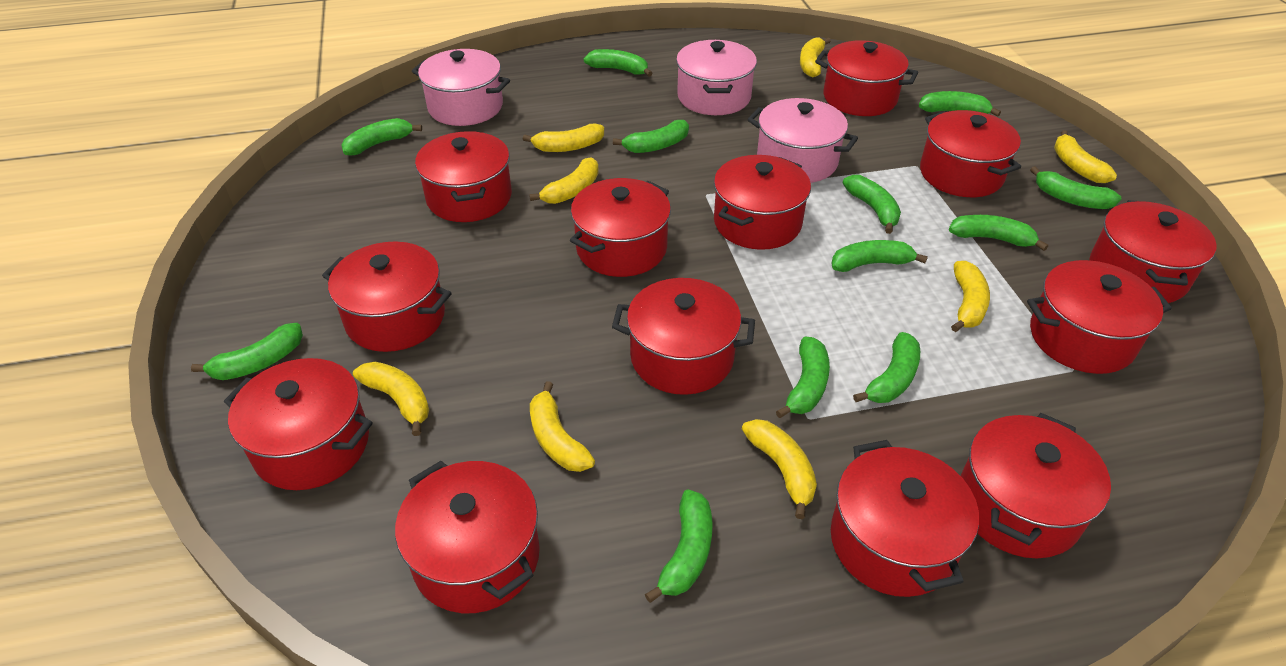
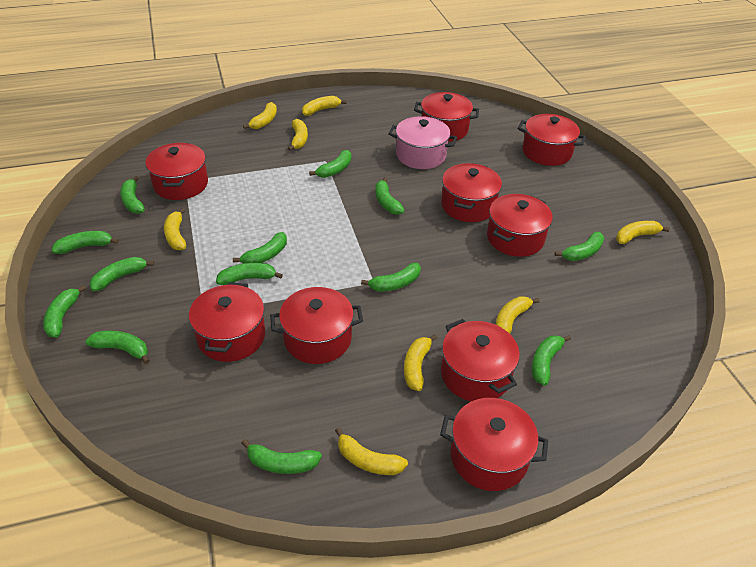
green banana: 12 -> 13
pink pot: 3 -> 1
red pot: 13 -> 9

